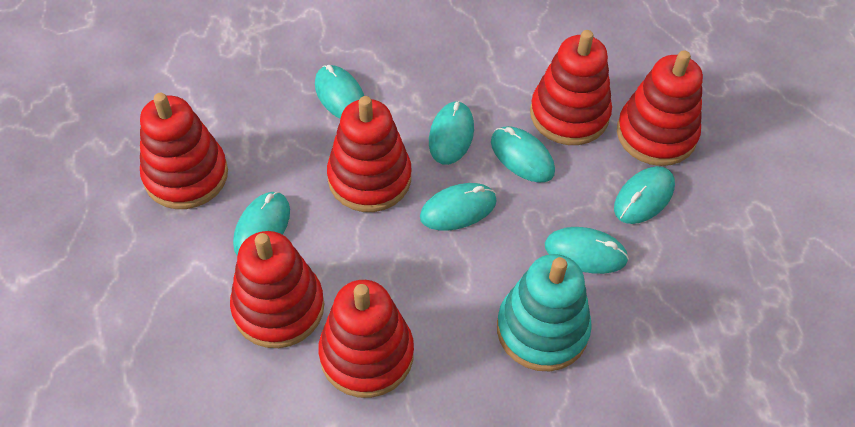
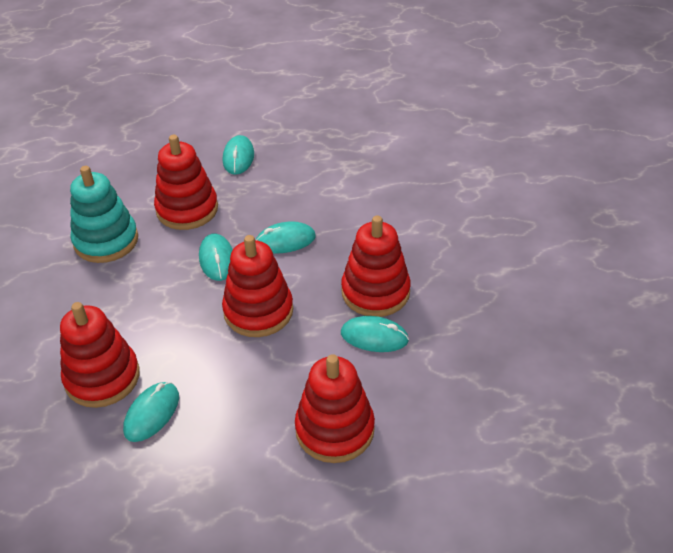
red stacking toy: 6 -> 5
turquoise mouse: 7 -> 5

